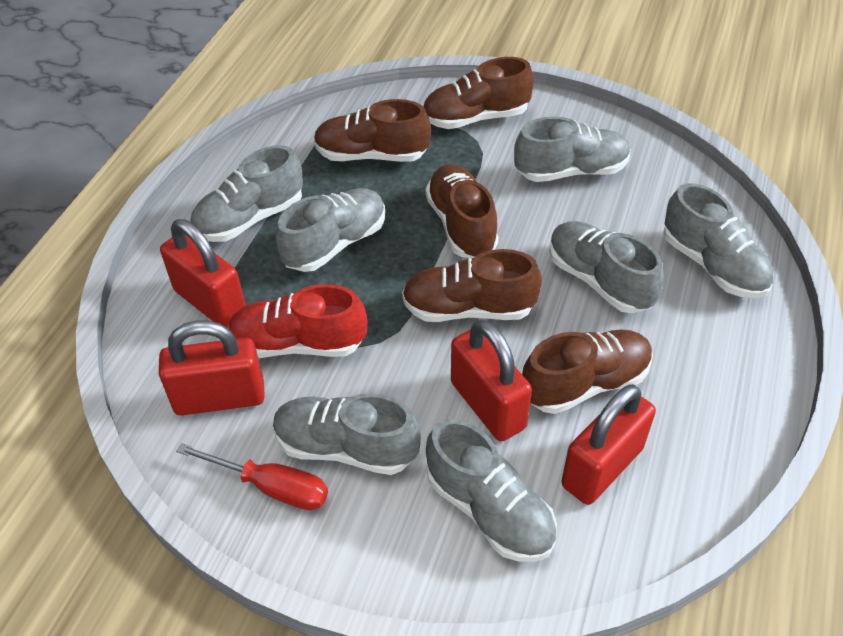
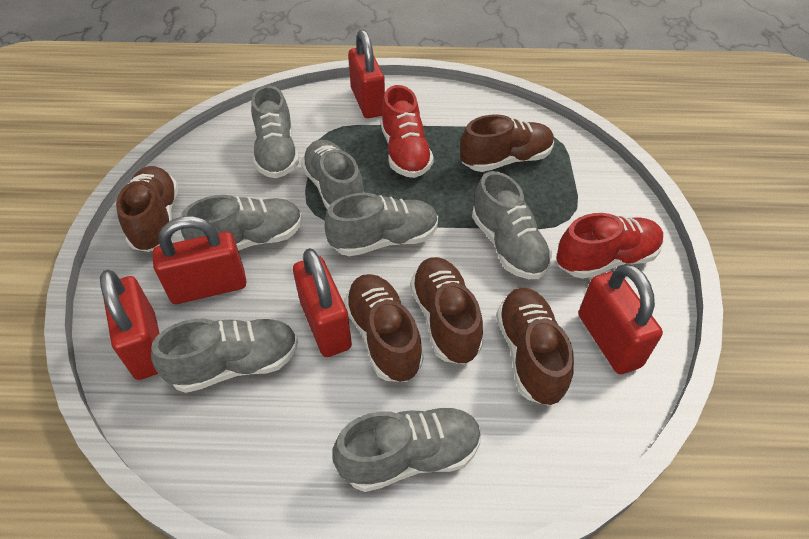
red padlock: 4 -> 5
red screwdriver: 1 -> 0
red shoe: 1 -> 2

